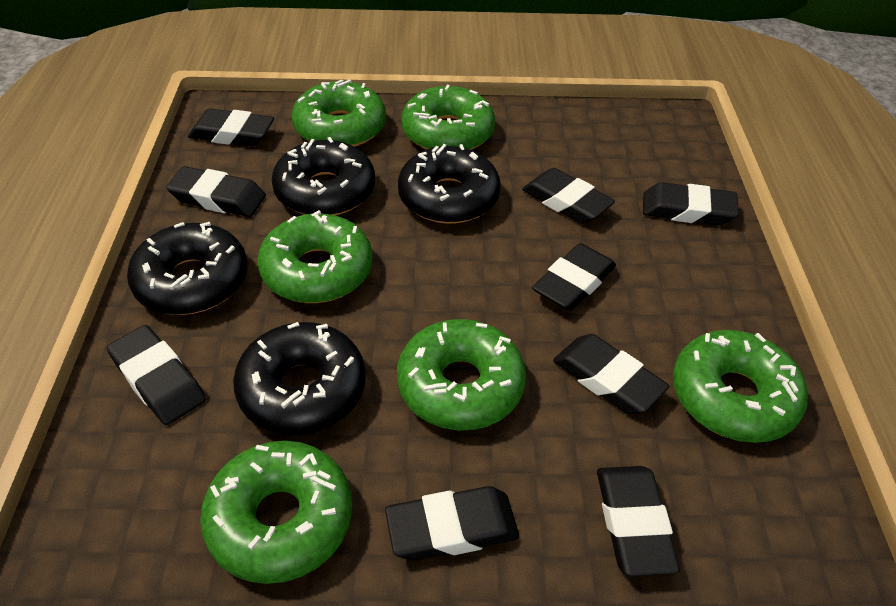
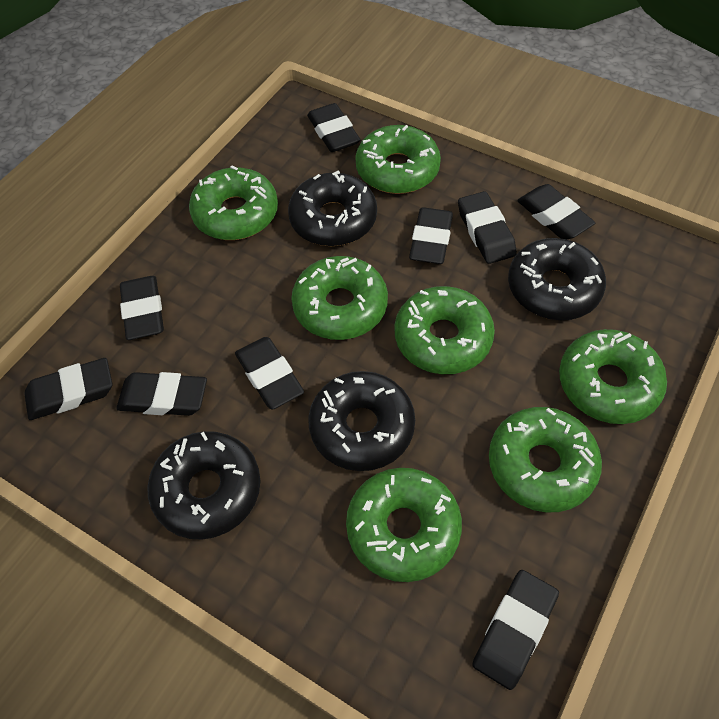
green donut: 6 -> 7

